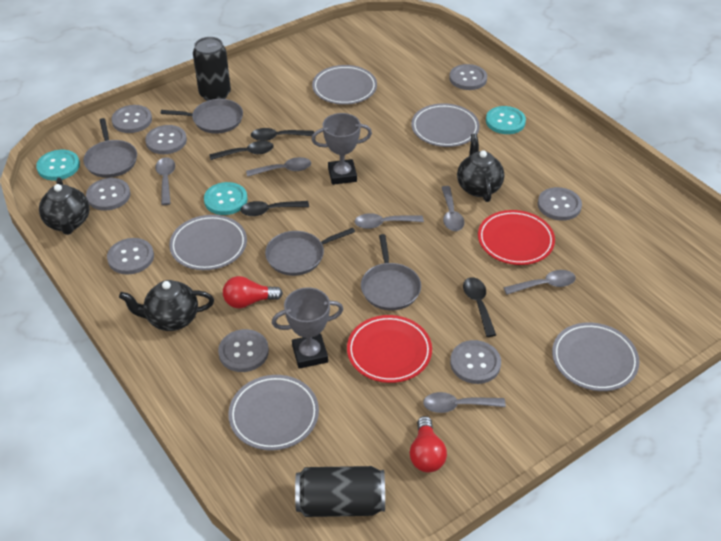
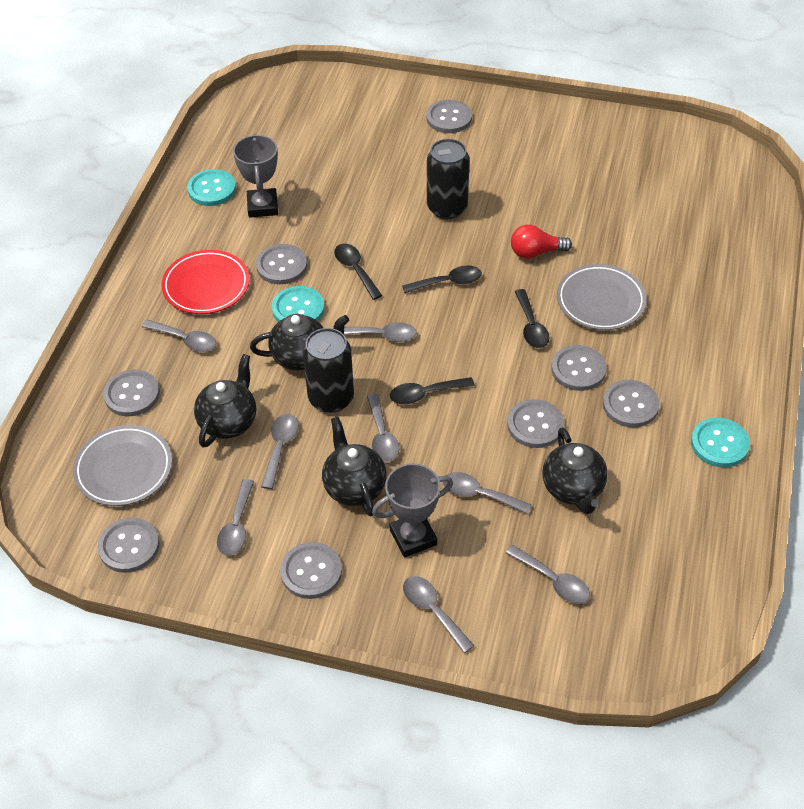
black teapot: 3 -> 4
grey pan: 4 -> 0
grey plate: 5 -> 2
grey spoon: 6 -> 8
red light bulb: 2 -> 1
red plate: 2 -> 1

